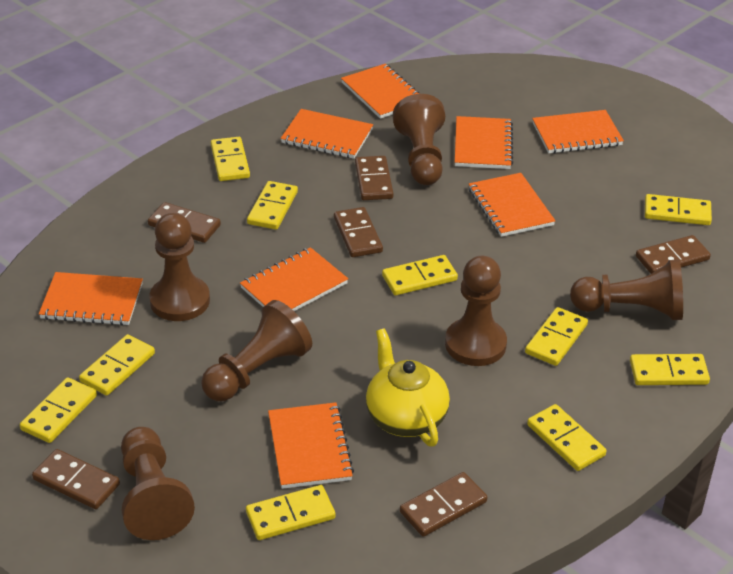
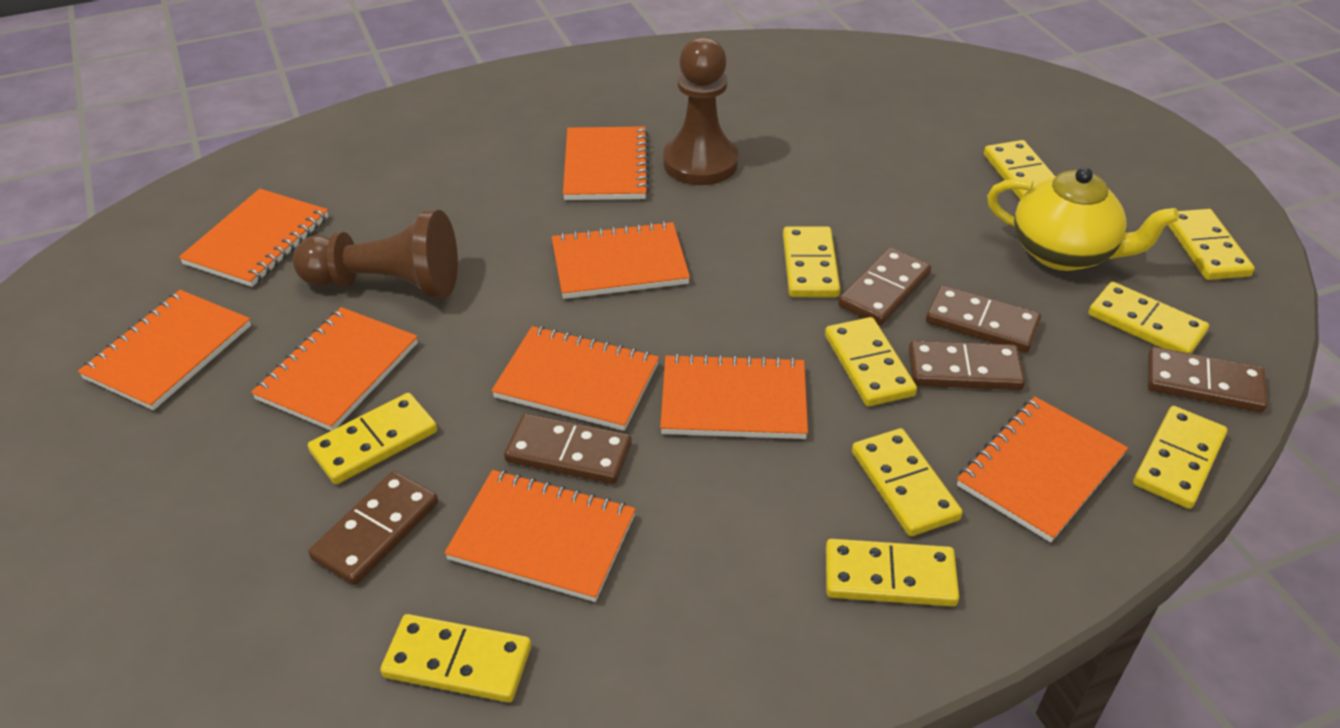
brown pawn: 6 -> 2
orange notebook: 8 -> 9

